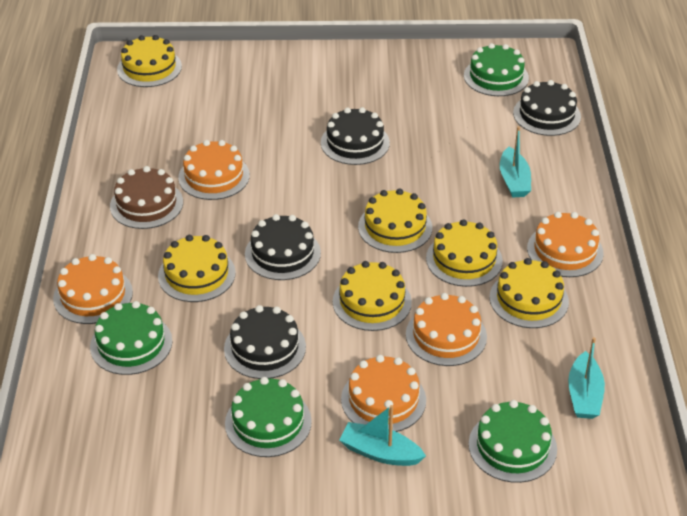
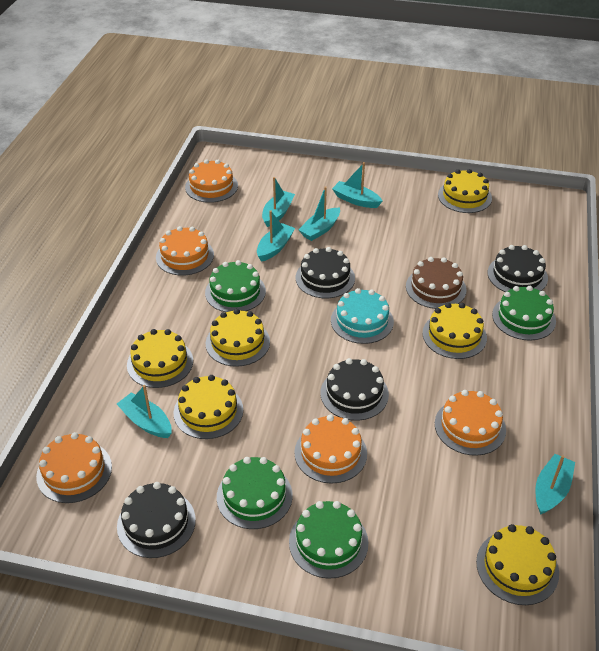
turquoise boat: 3 -> 6
turquoise cake: 0 -> 1

